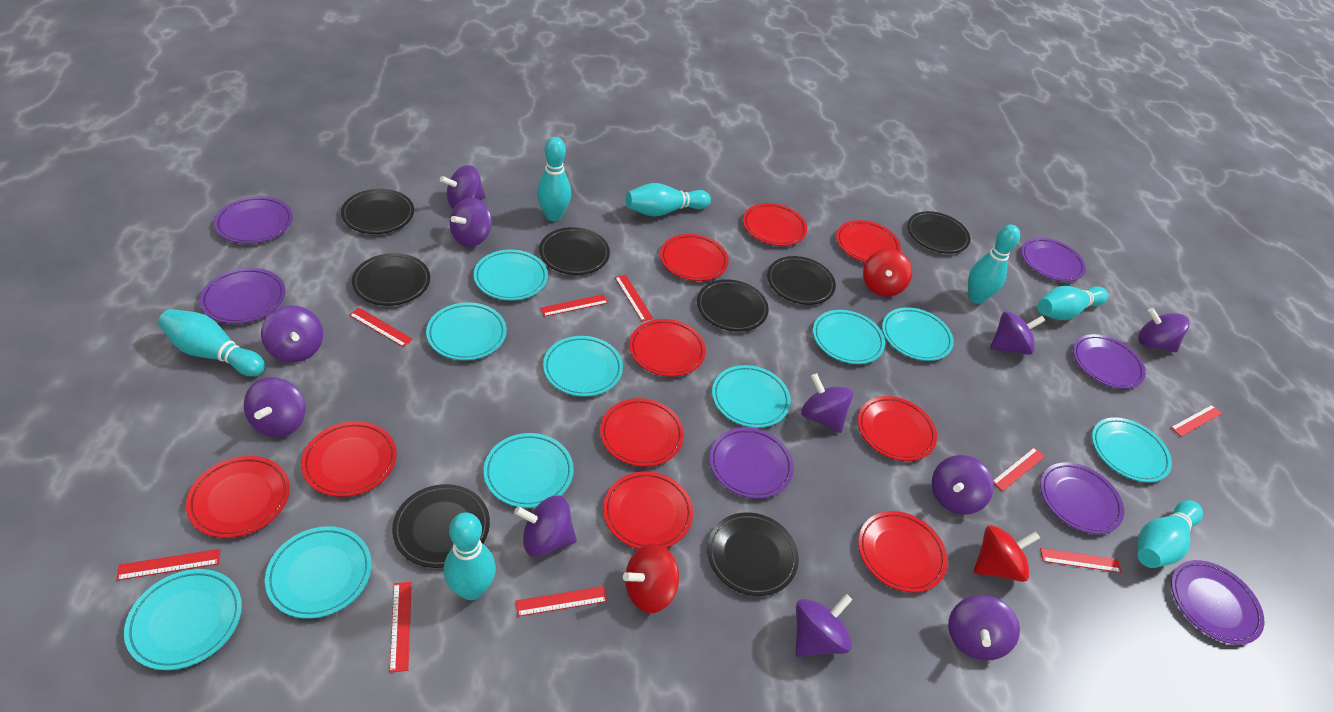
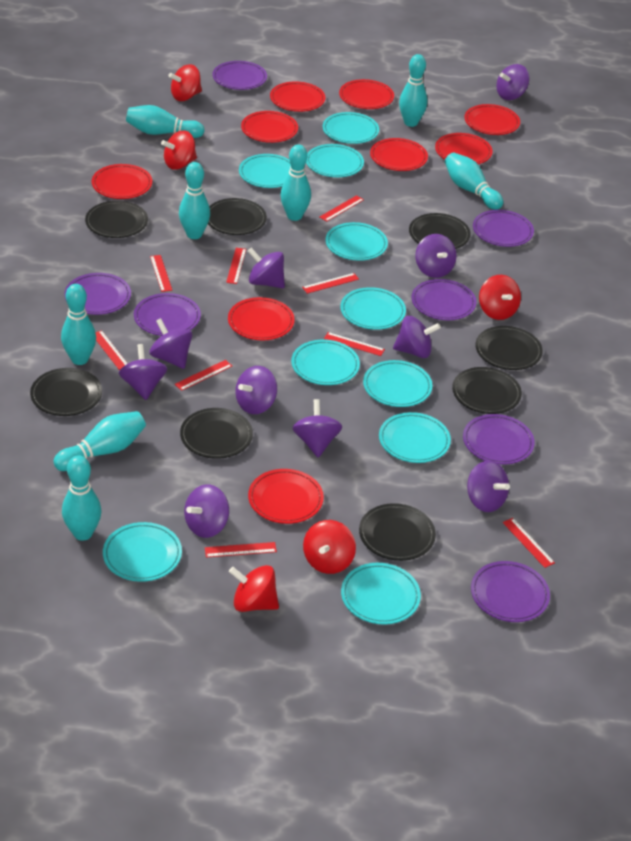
purple spinning top: 11 -> 10
red plate: 10 -> 9
red spinning top: 3 -> 5
turquoise bowling pin: 7 -> 8

